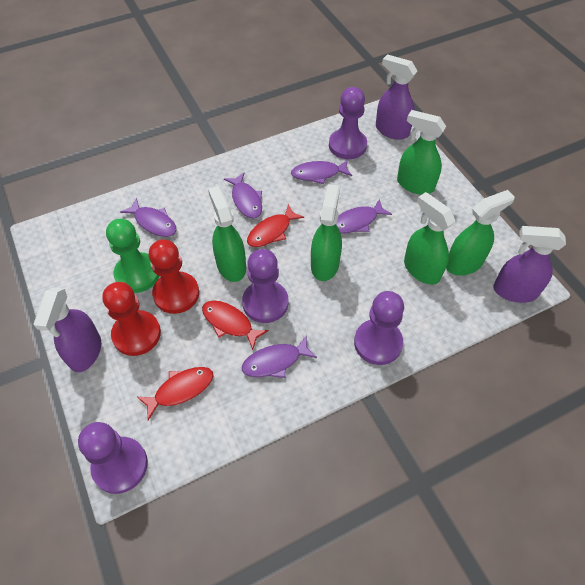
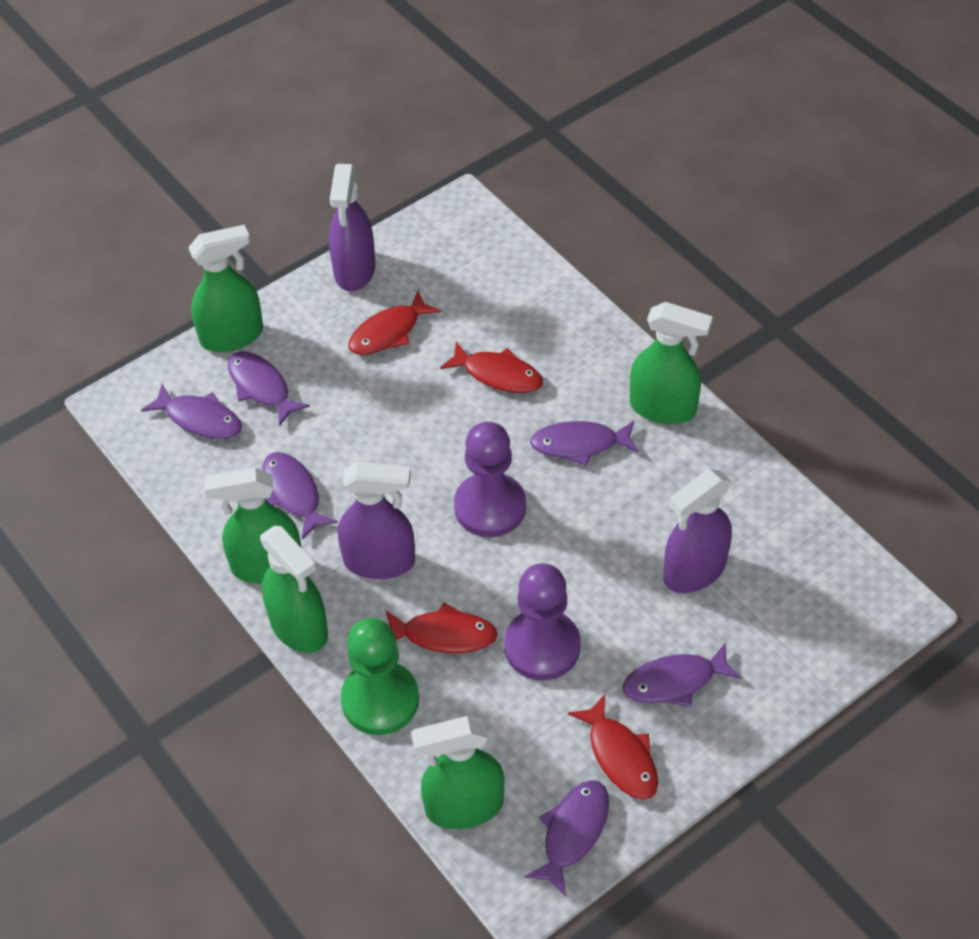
purple fish: 5 -> 6
purple pawn: 4 -> 2
red fish: 3 -> 4
red pawn: 2 -> 0

